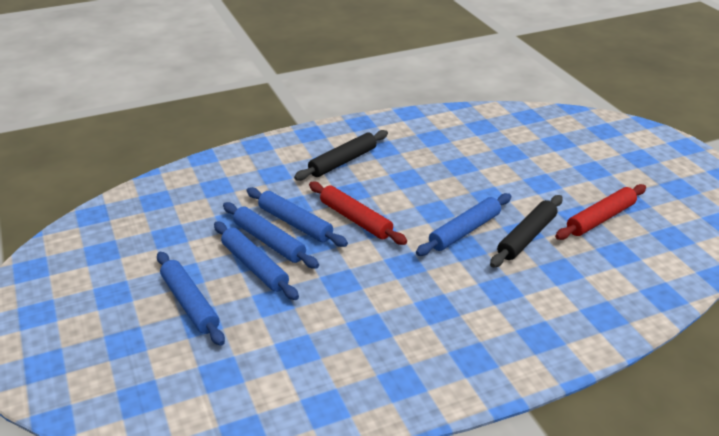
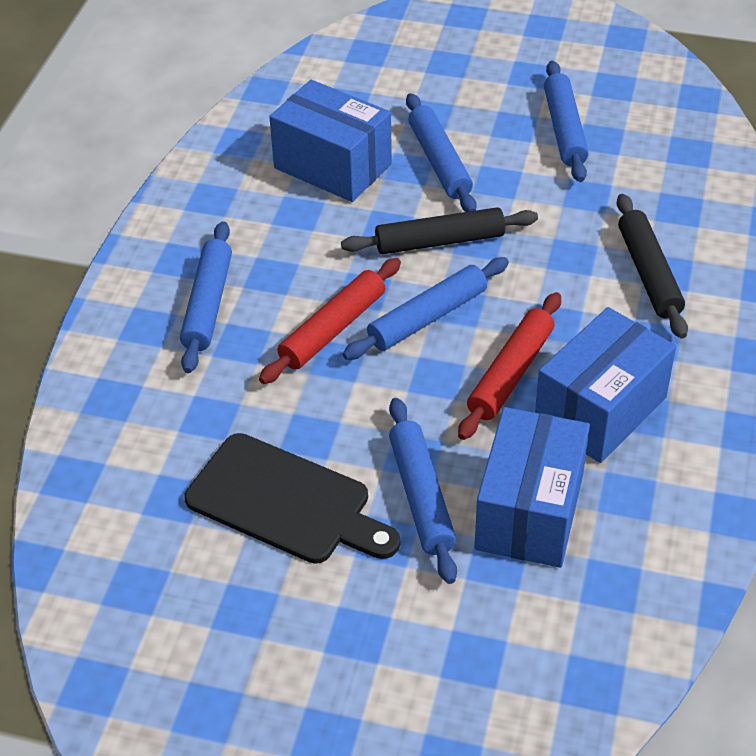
black cutting board: 0 -> 1
blue box: 0 -> 3

